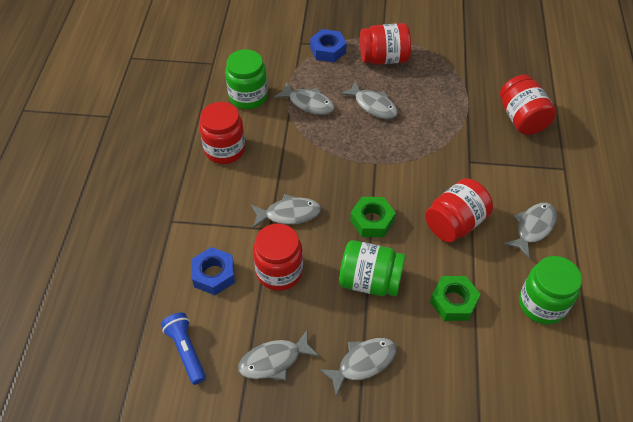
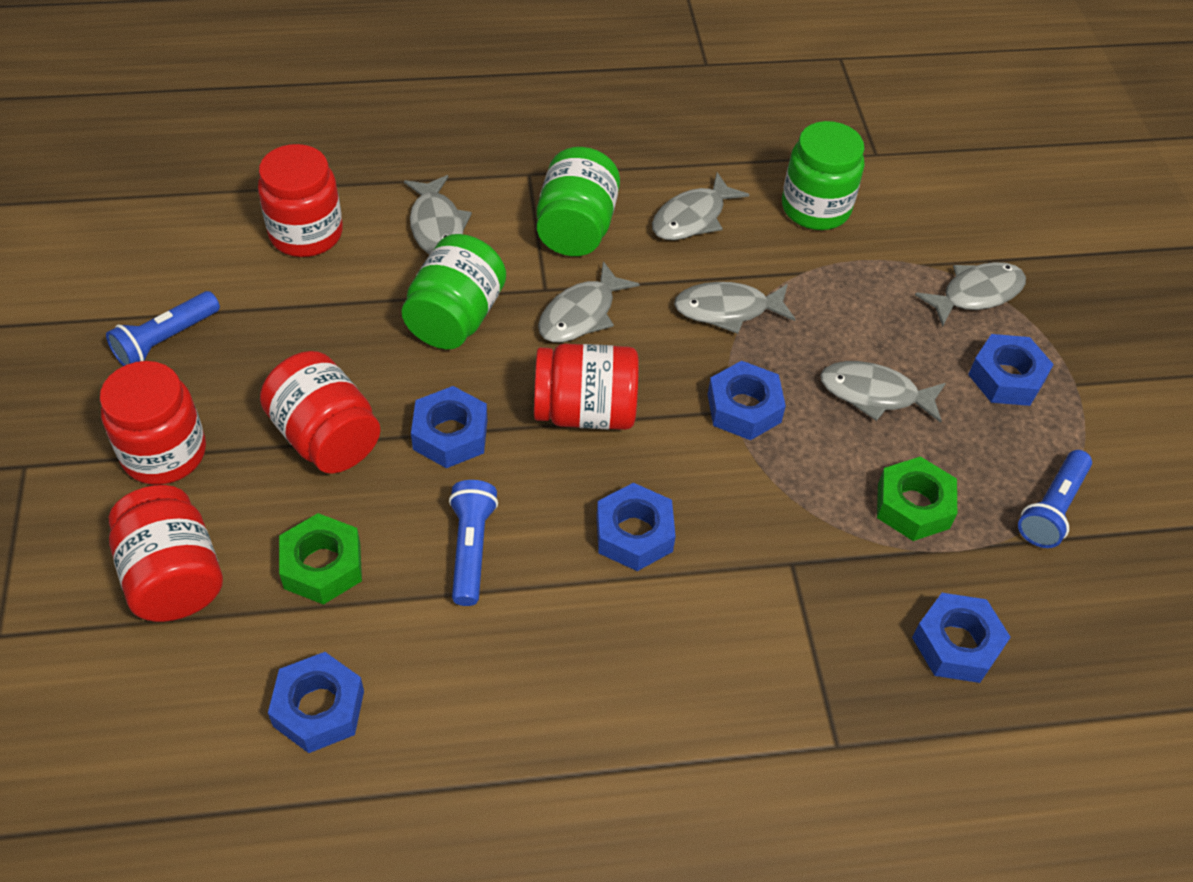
blue flashlight: 1 -> 3
blue nut: 2 -> 6

